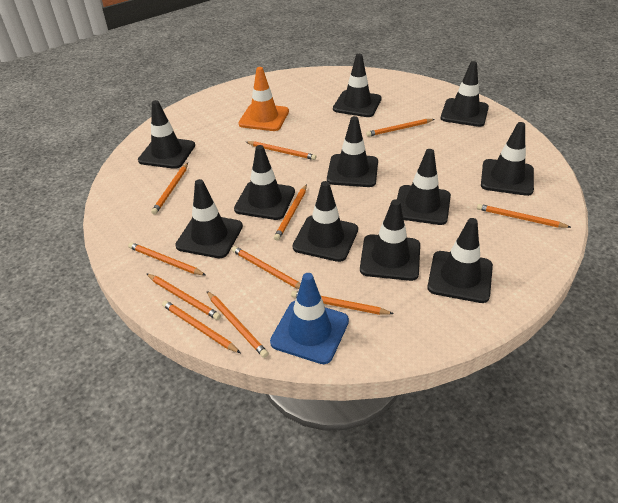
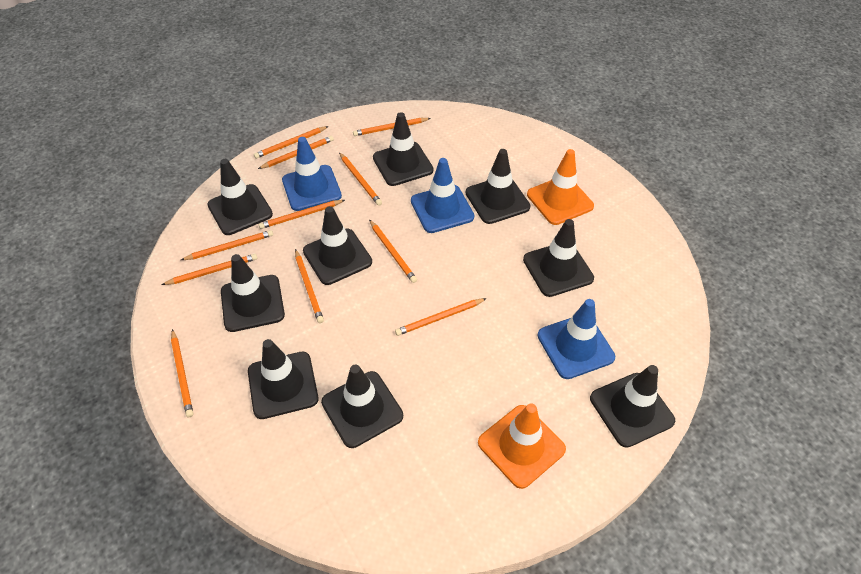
black traffic cone: 11 -> 9
blue traffic cone: 1 -> 3
orange traffic cone: 1 -> 2

